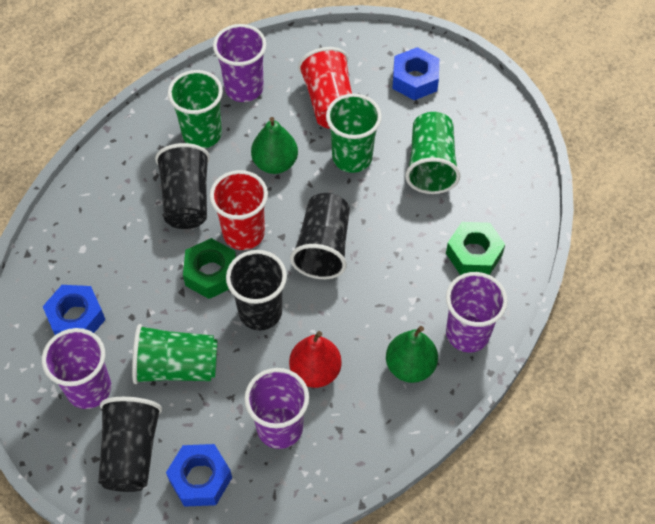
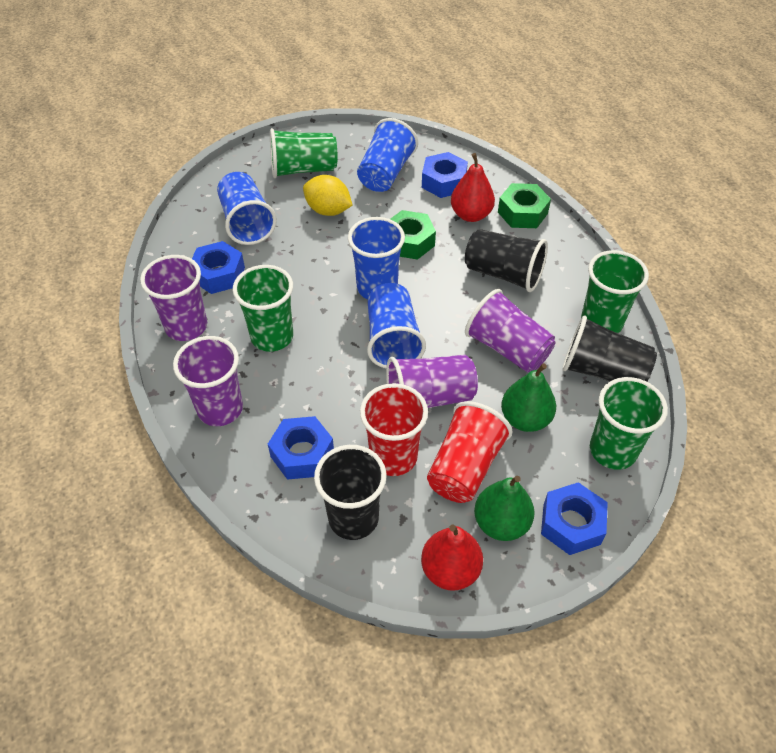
black cup: 4 -> 3
blue cup: 0 -> 4
blue nut: 3 -> 4
red pear: 1 -> 2
yellow lemon: 0 -> 1

